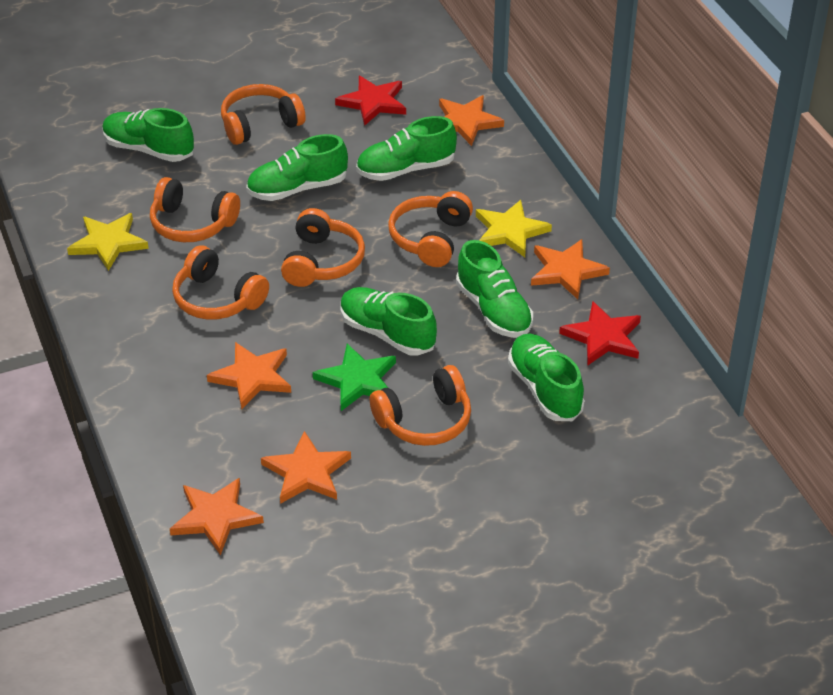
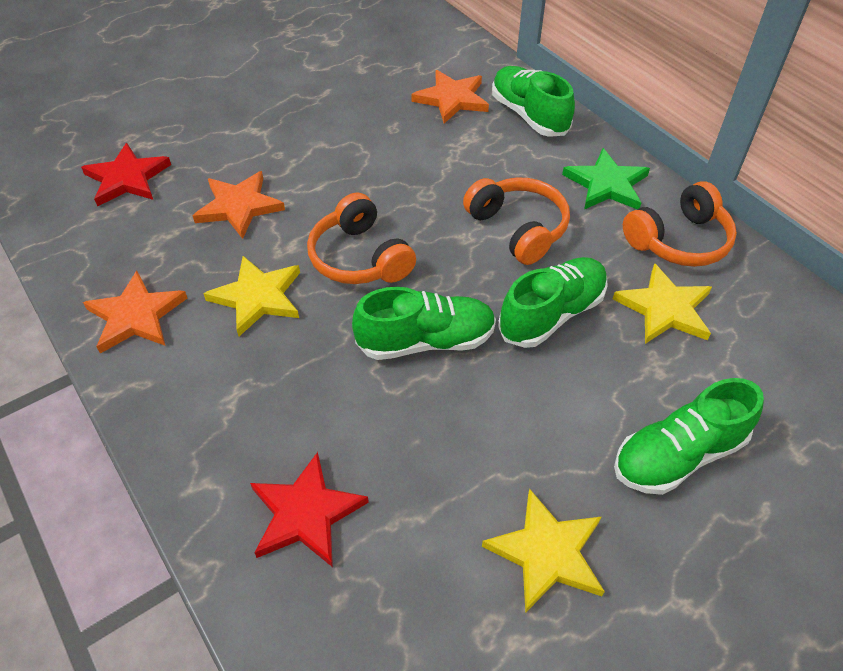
green shoe: 6 -> 4
orange headphones: 6 -> 3
orange star: 5 -> 3
yellow star: 2 -> 3

